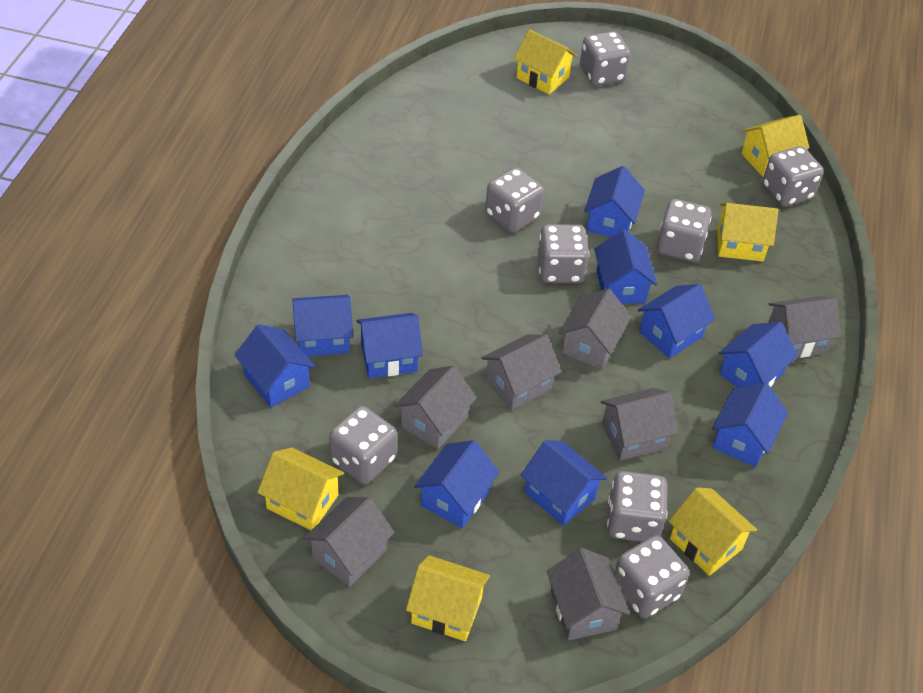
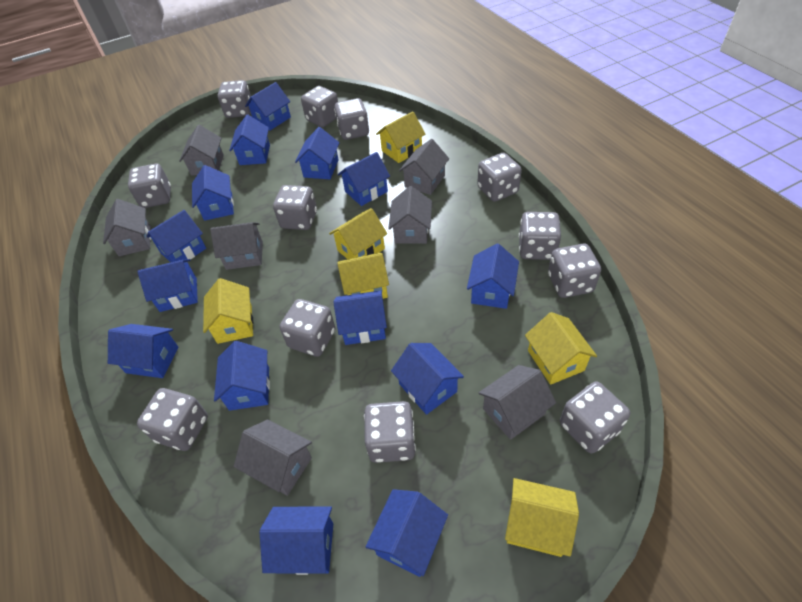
blue house: 10 -> 14
grey dice: 8 -> 12

